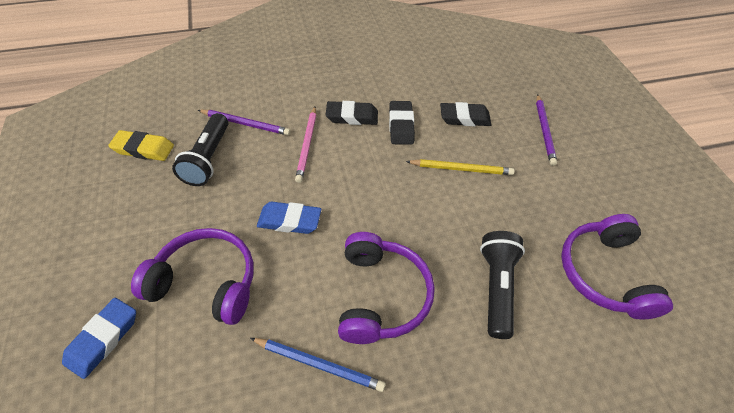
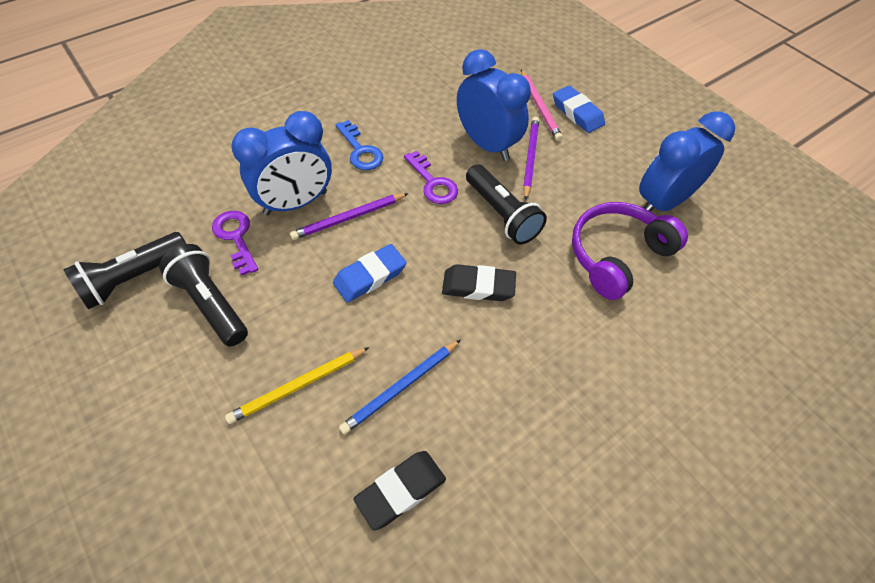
black eraser: 3 -> 2
black flashlight: 2 -> 3
blue clock: 0 -> 3
blue key: 0 -> 1
purple headphones: 3 -> 1
purple key: 0 -> 2
yellow eraser: 1 -> 0

